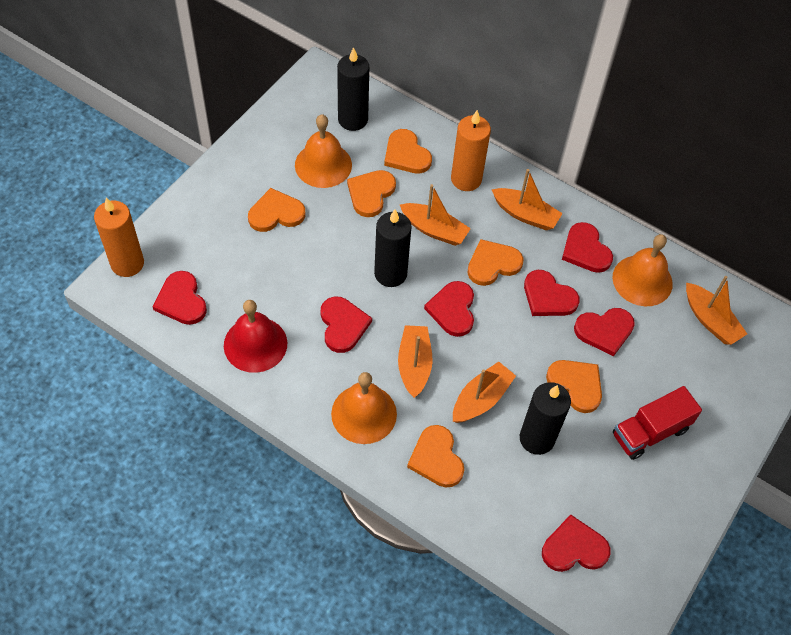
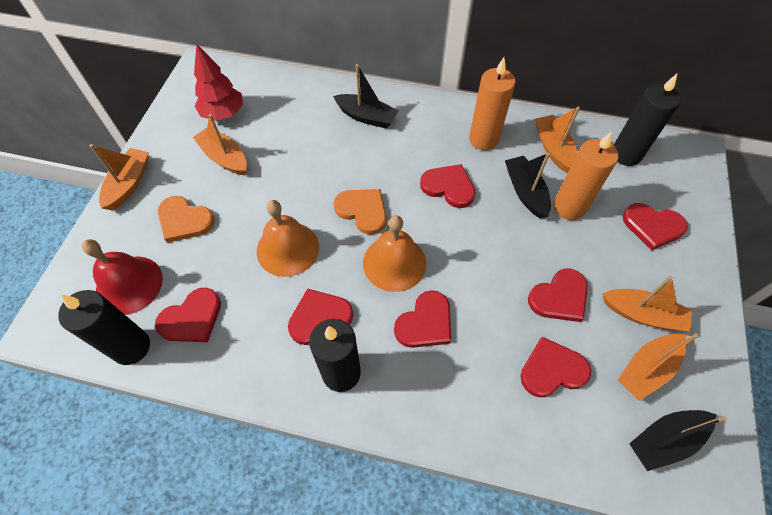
black boat: 0 -> 3
orange bell: 3 -> 2
orange heart: 6 -> 2
red tree: 0 -> 1
red truck: 1 -> 0

